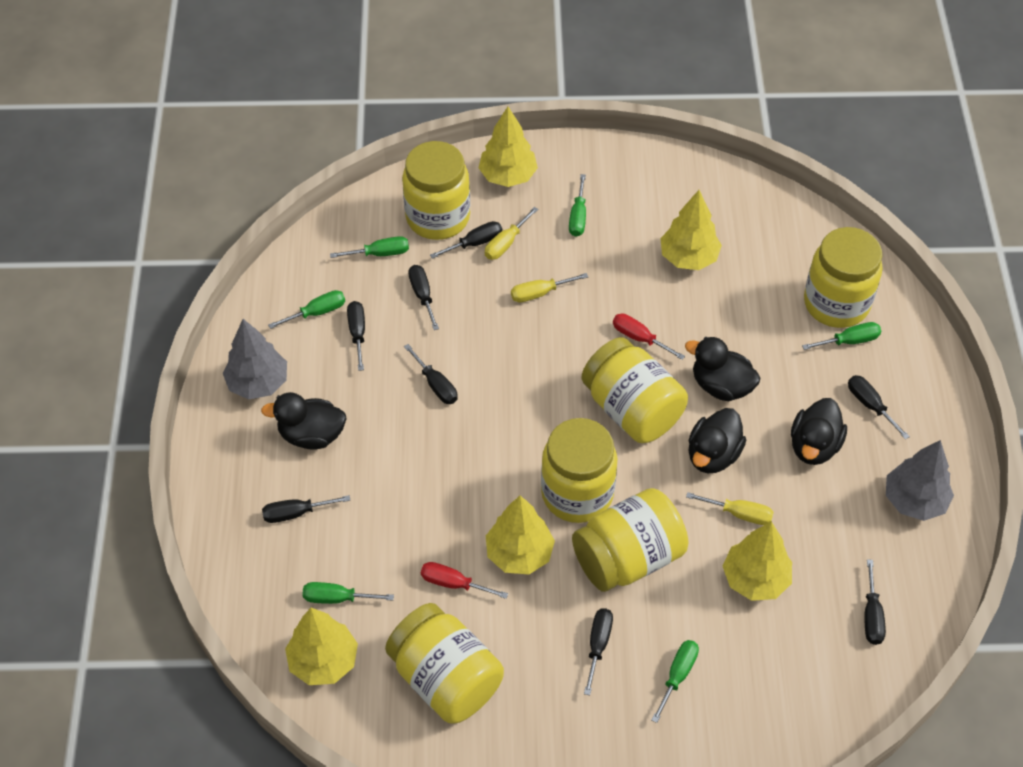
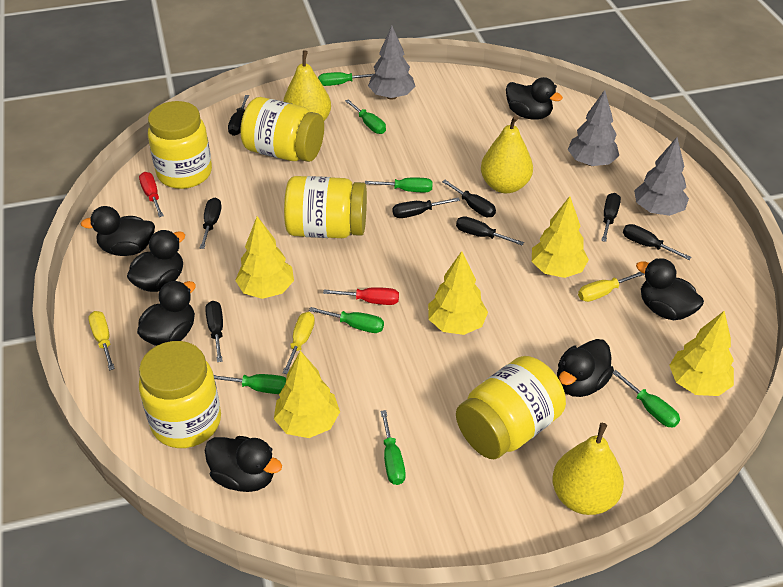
black duck: 4 -> 7
green screwdriver: 6 -> 7
grey tree: 2 -> 3
yellow jar: 6 -> 5
yellow pear: 0 -> 3

